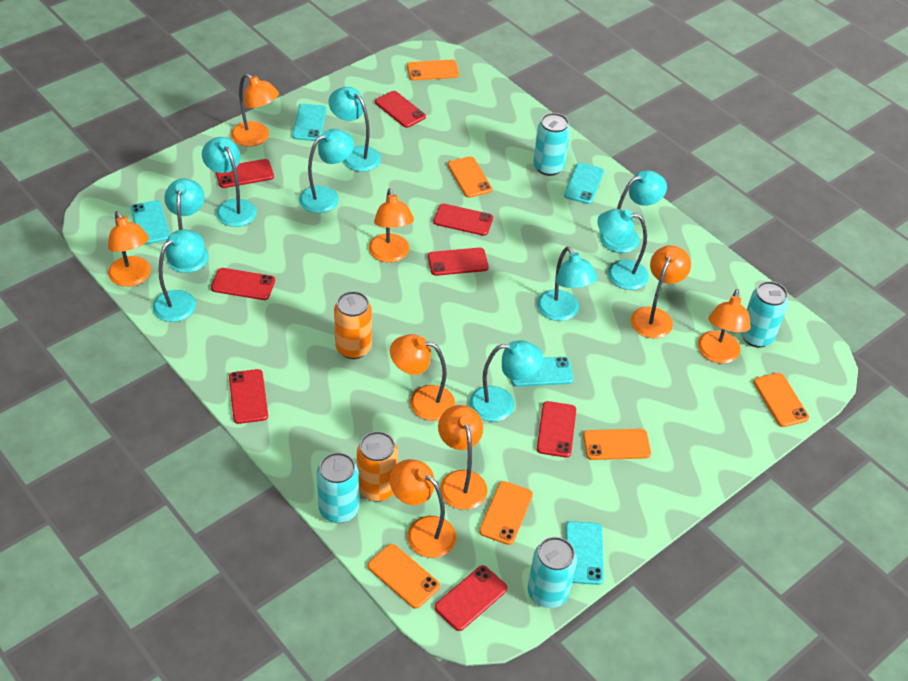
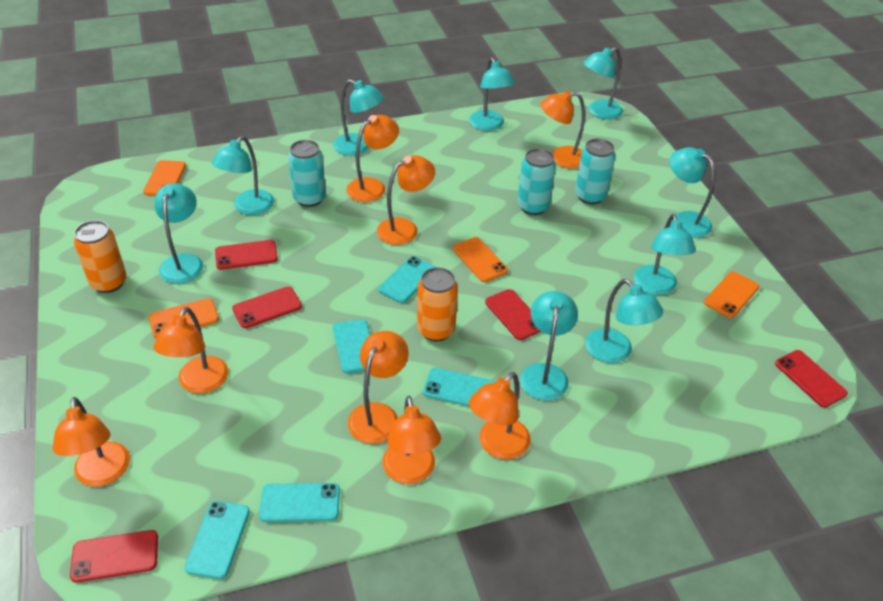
orange phone: 6 -> 4
red phone: 8 -> 5
turquoise can: 4 -> 3

